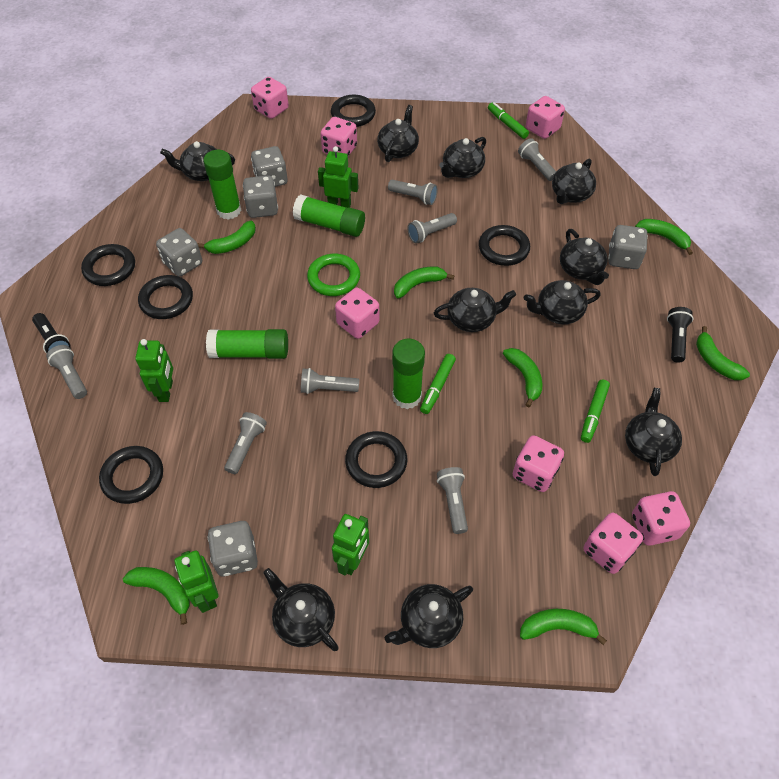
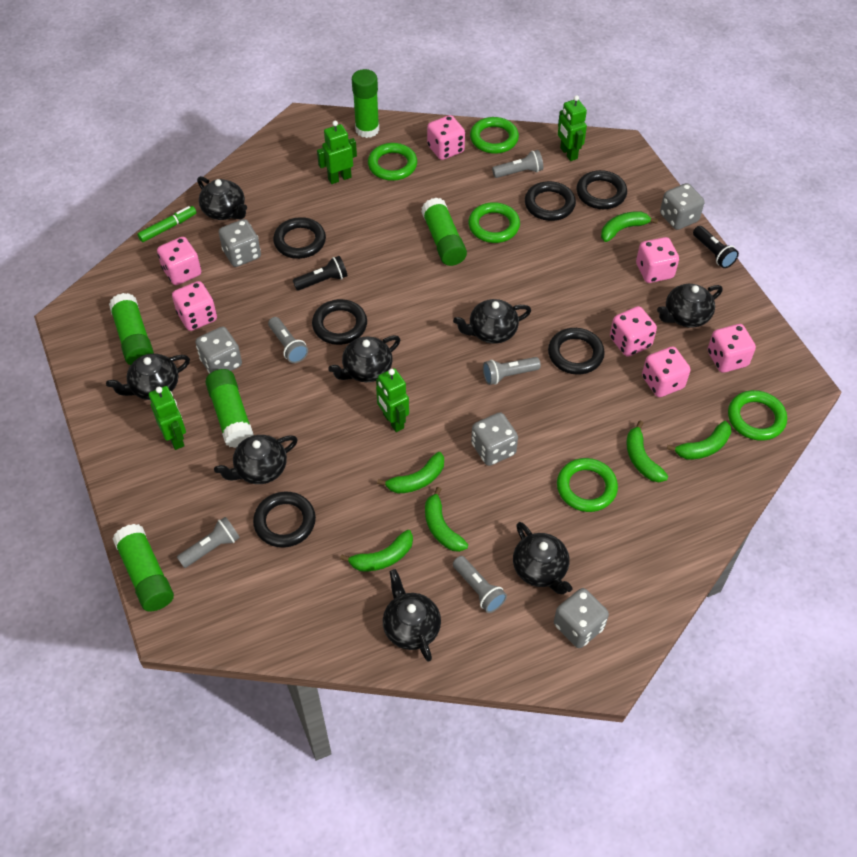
black teapot: 10 -> 8
green banana: 7 -> 6
green glue stick: 4 -> 5
green marker: 3 -> 1
green ring: 1 -> 5
grey flashlight: 7 -> 5

